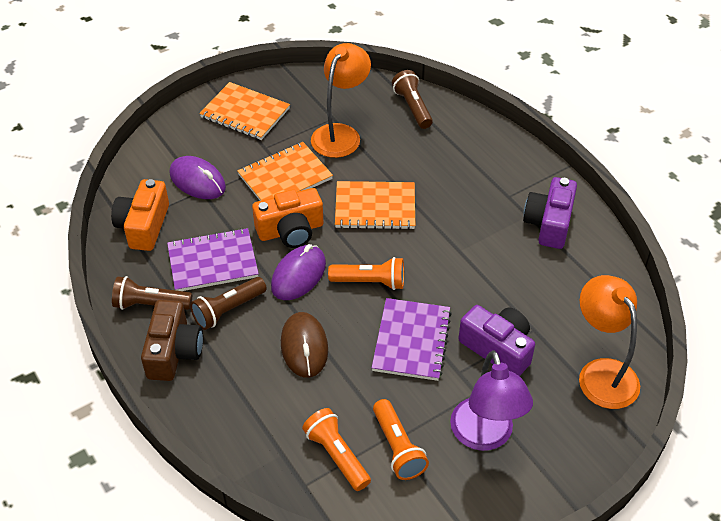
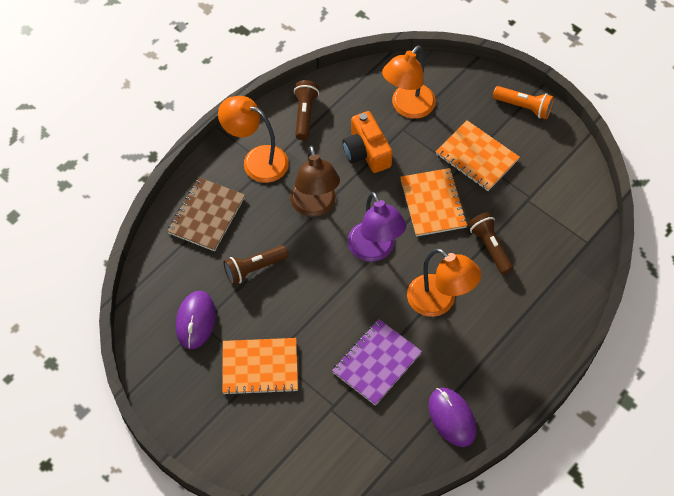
brown camera: 1 -> 0
brown lamp: 0 -> 1
brown mouse: 1 -> 0
brown notebook: 0 -> 1
orange camera: 2 -> 1
orange flashlight: 3 -> 1
orange lamp: 2 -> 3
purple camera: 2 -> 0
purple notebook: 2 -> 1

